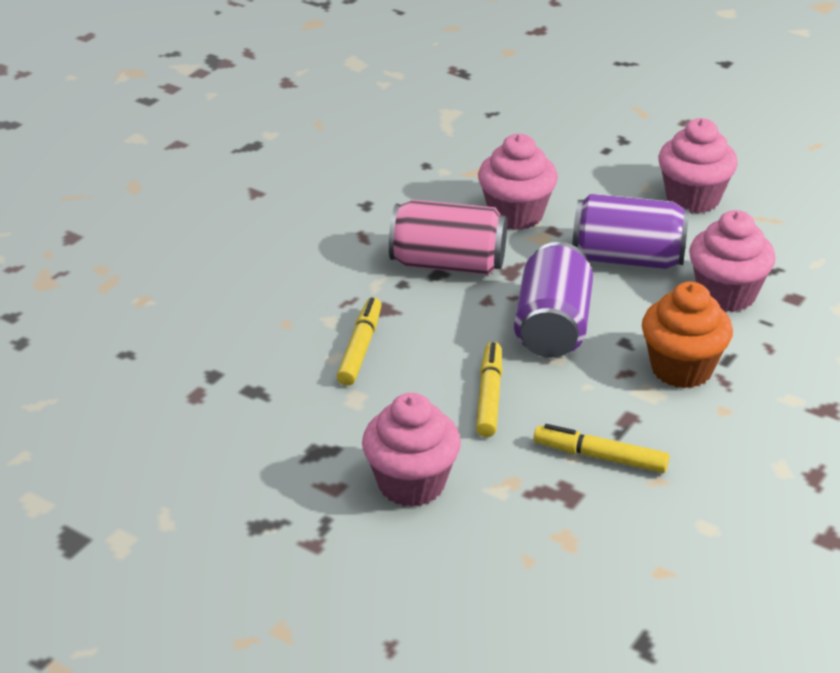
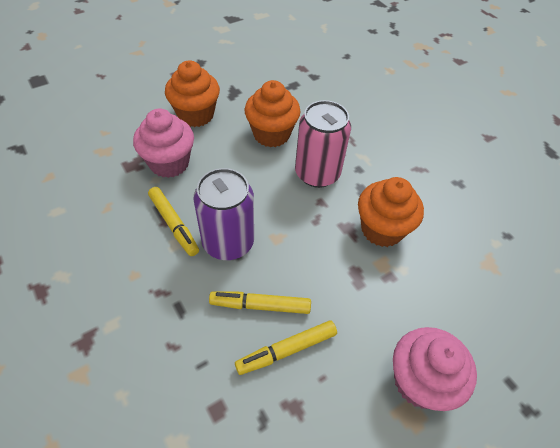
orange cupcake: 1 -> 3
pink cupcake: 4 -> 2
purple can: 2 -> 1

